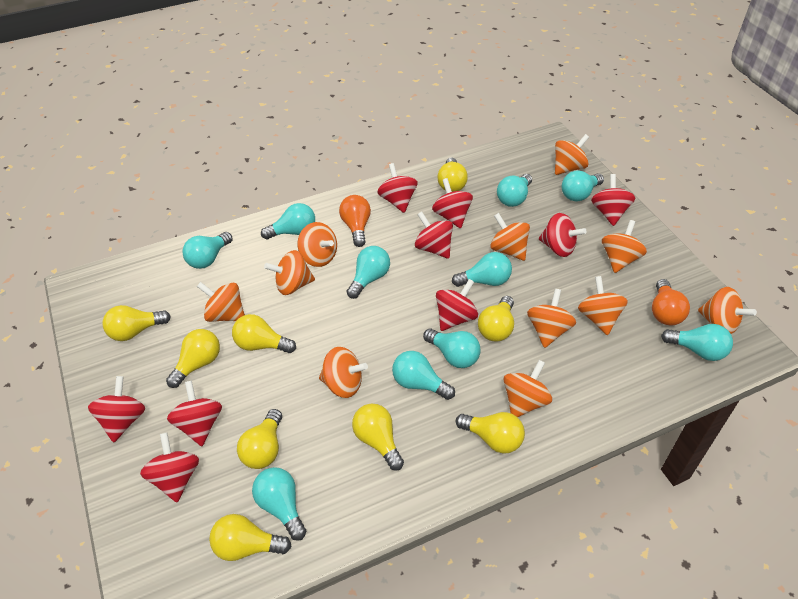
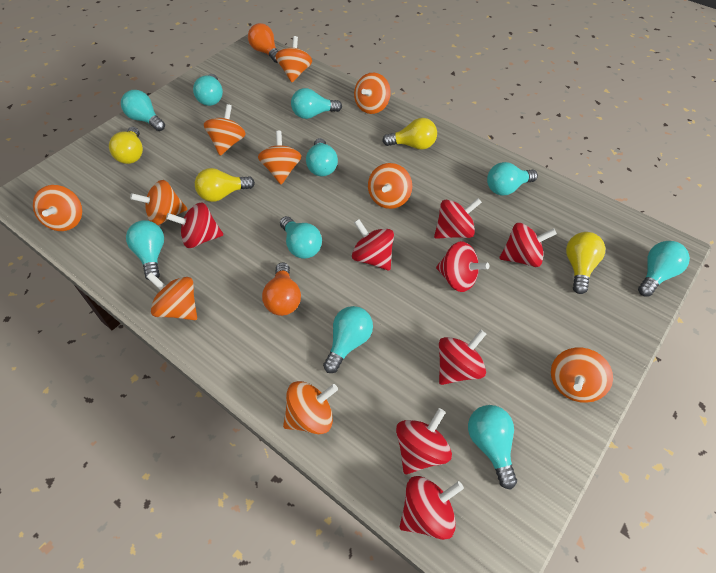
orange spinning top: 11 -> 10
red spinning top: 9 -> 8
yellow light bulb: 9 -> 4

